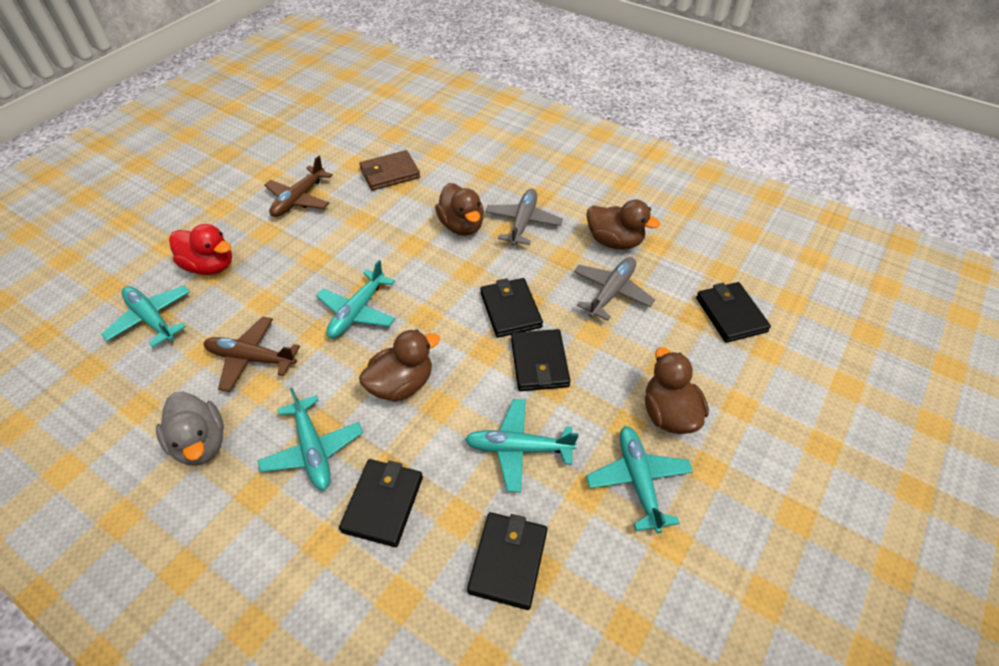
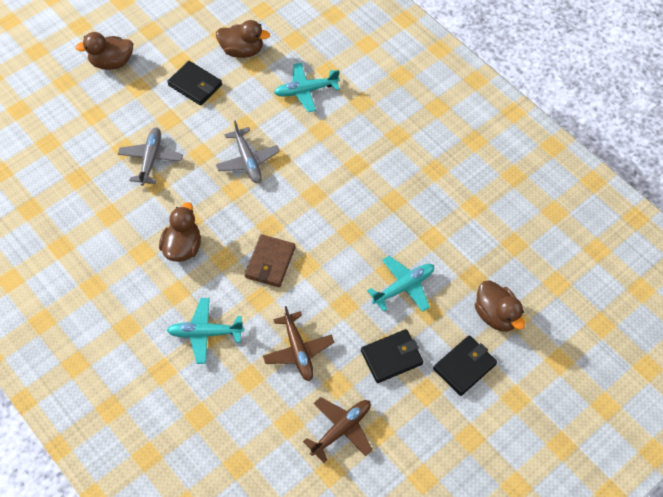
black wallet: 5 -> 3
grey duck: 1 -> 0
red duck: 1 -> 0
turquoise plane: 5 -> 3

